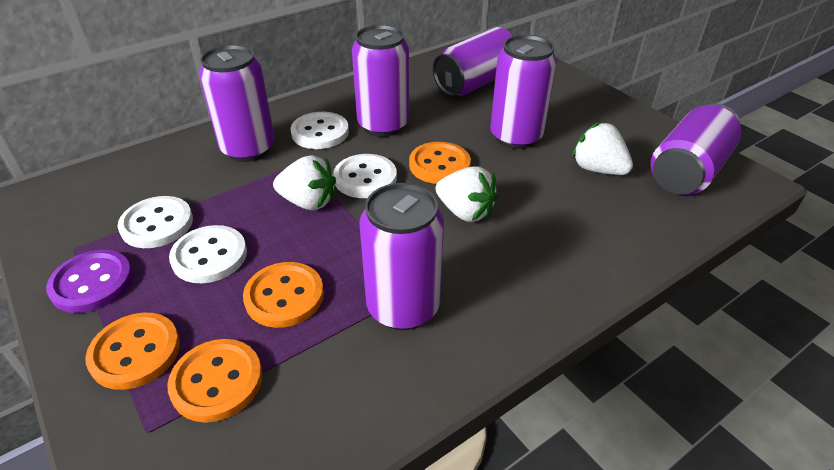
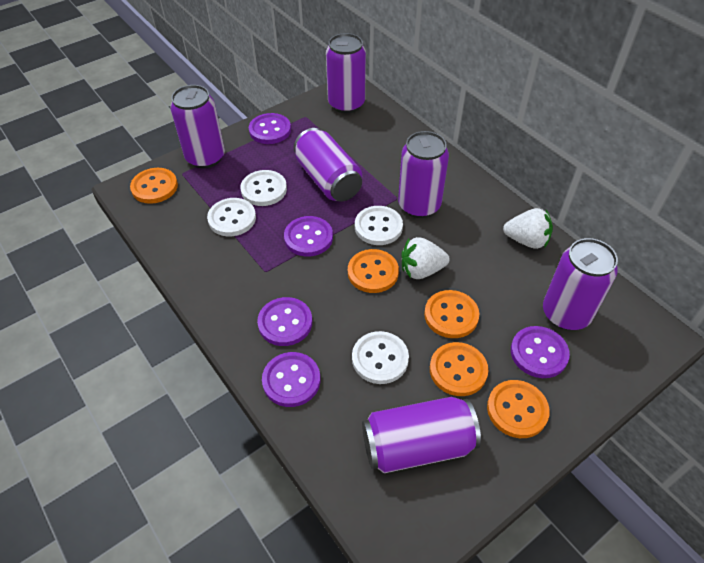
orange button: 4 -> 5
purple button: 1 -> 5
white strawberry: 3 -> 2

